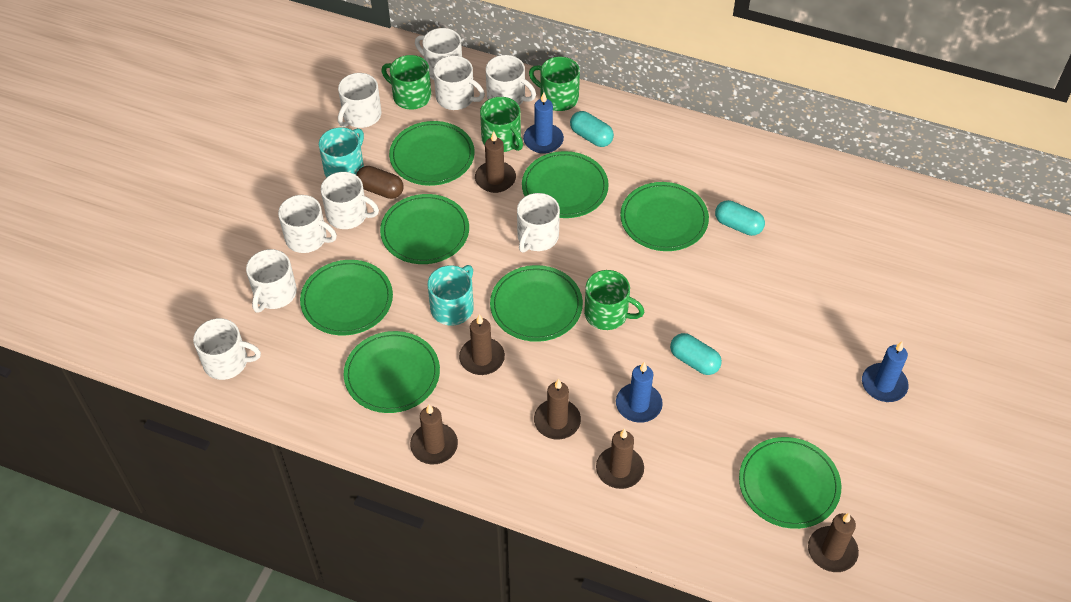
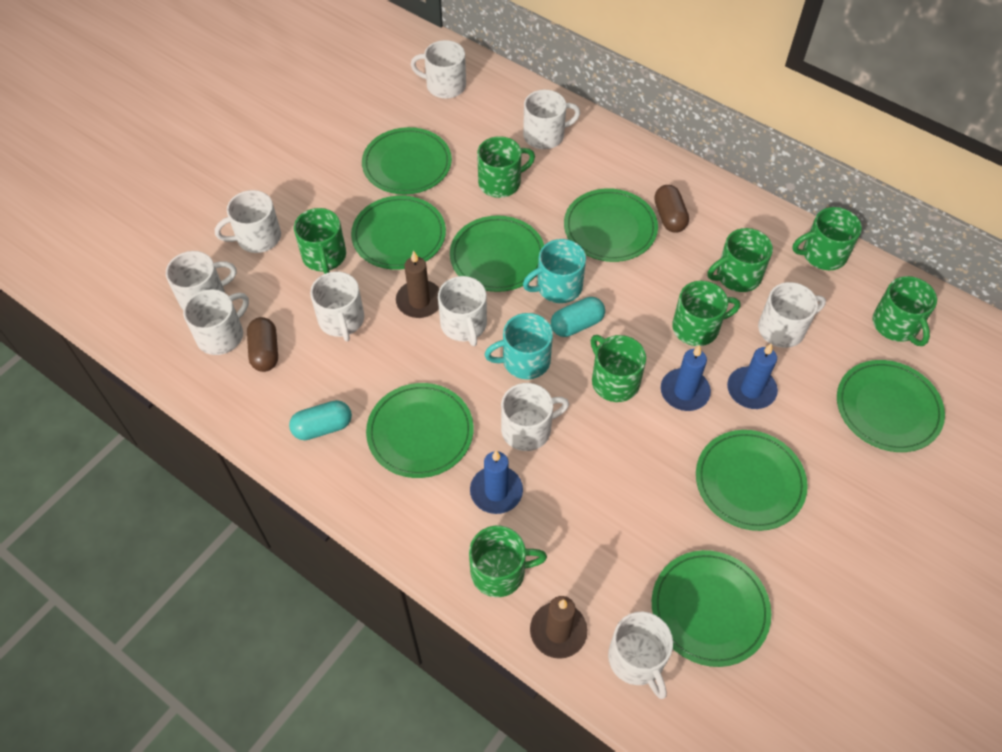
brown candle: 6 -> 2
brown capsule: 1 -> 2
green mug: 4 -> 8
turquoise capsule: 3 -> 2
white mug: 9 -> 10

